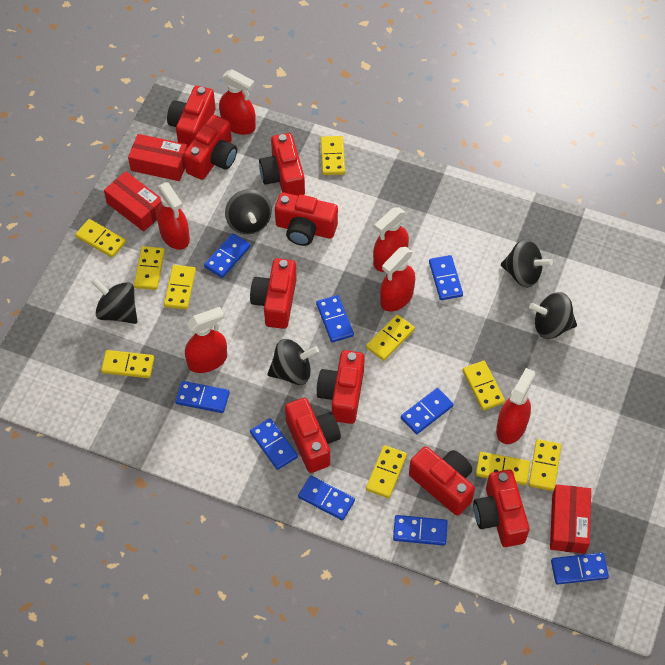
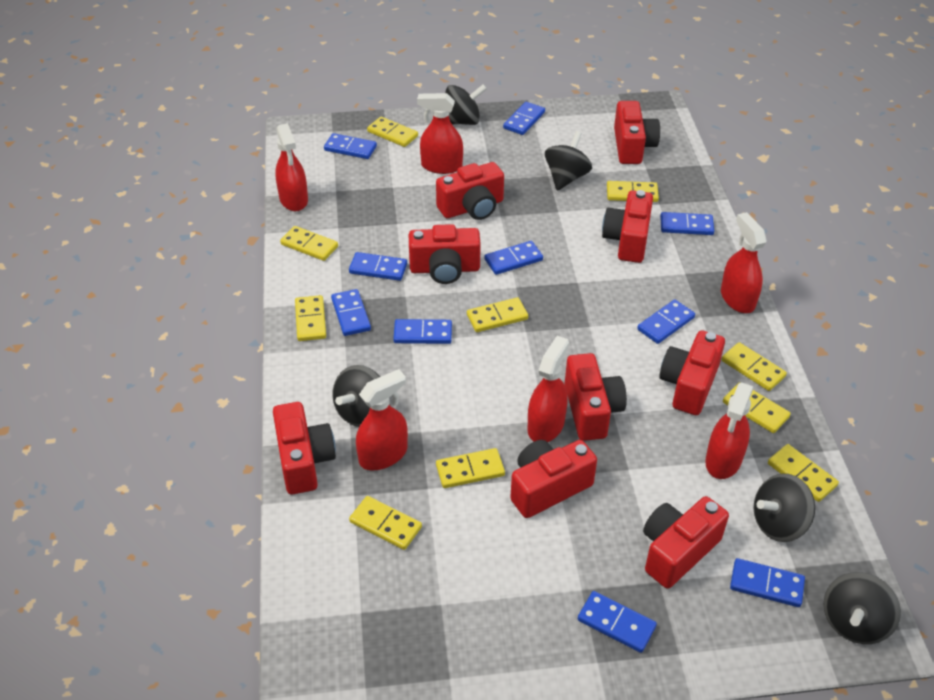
blue domino: 9 -> 10
red box: 3 -> 0

